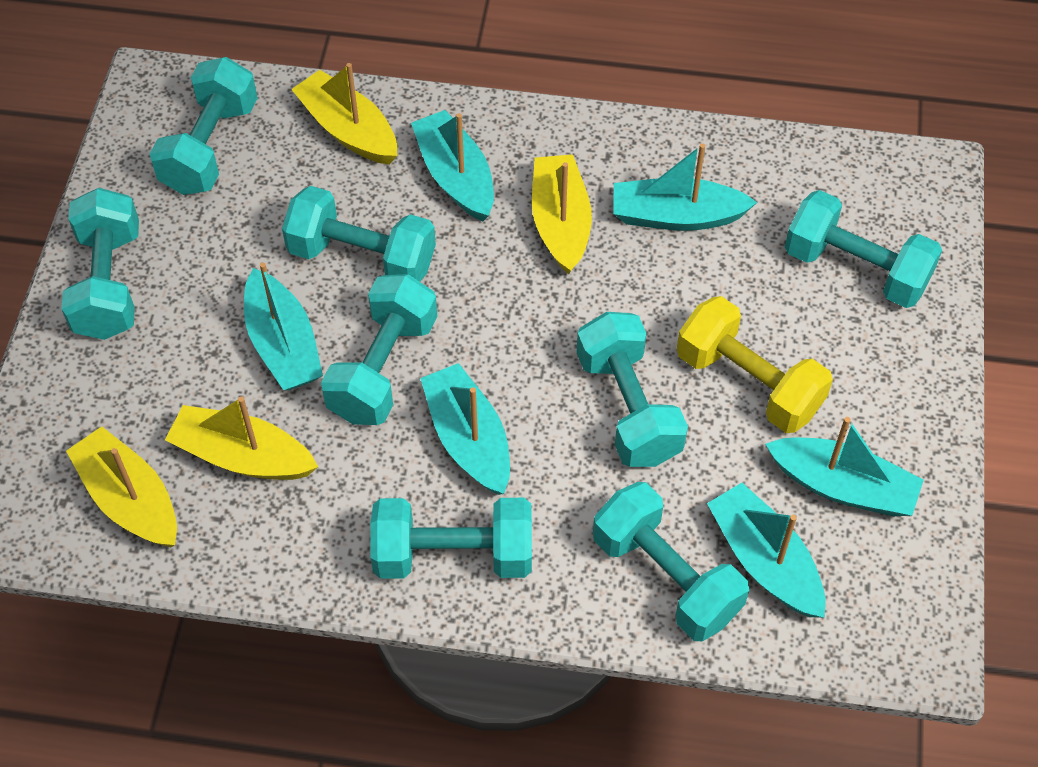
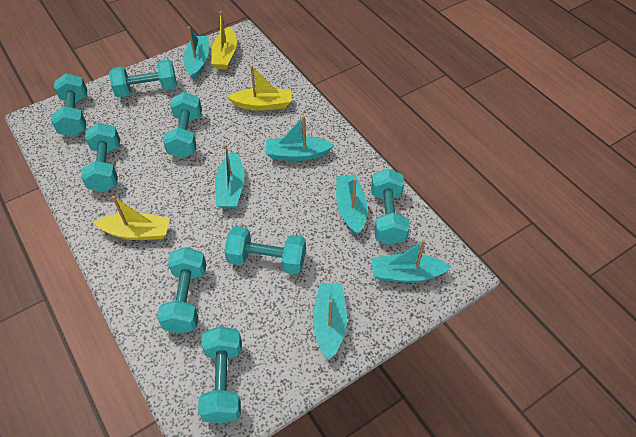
yellow boat: 4 -> 3
yellow dumbbell: 1 -> 0

